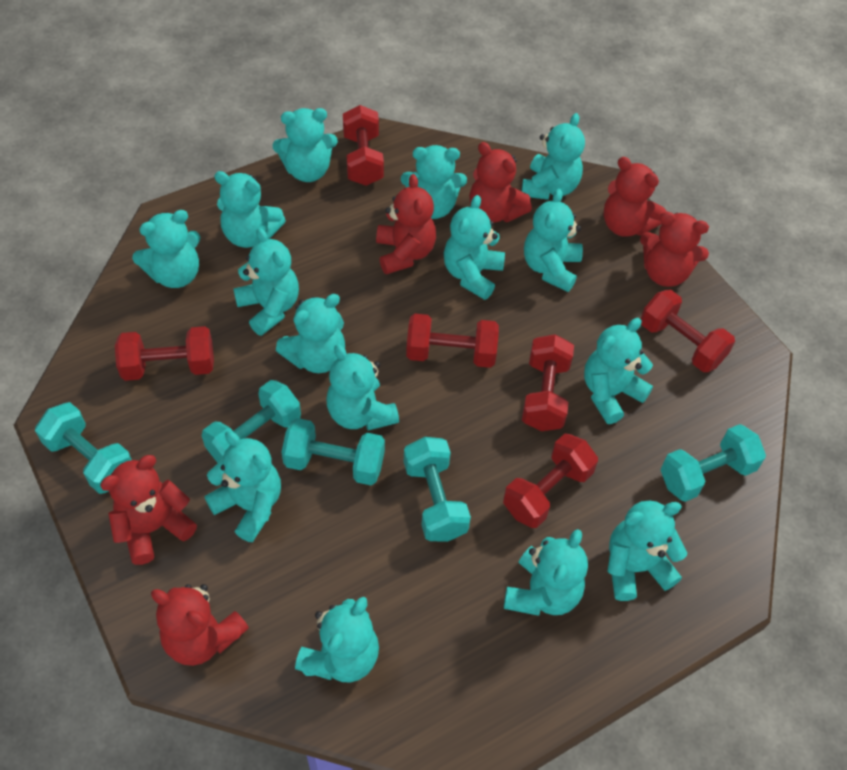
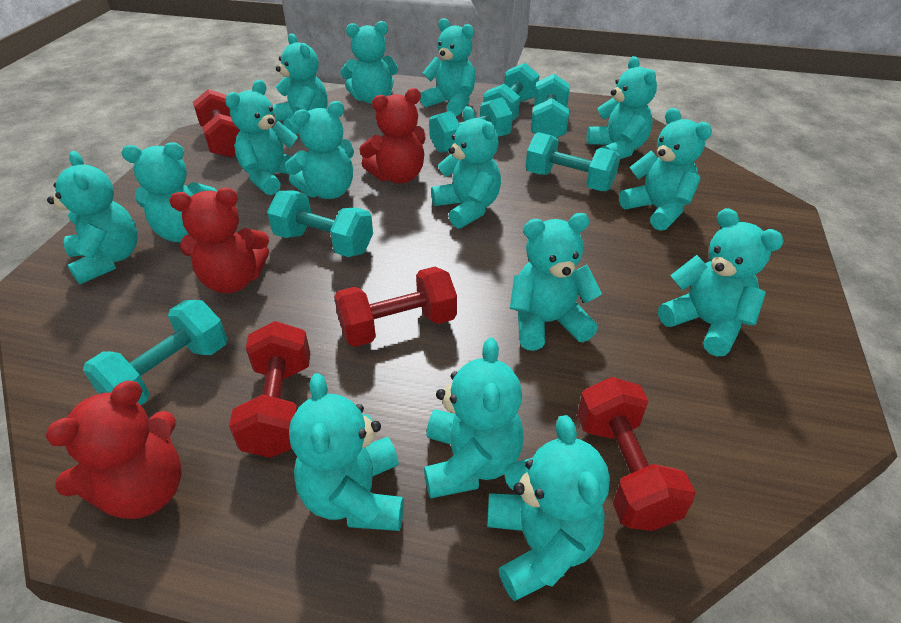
red dumbbell: 6 -> 4
red teddy bear: 6 -> 3
turquoise dumbbell: 5 -> 6

